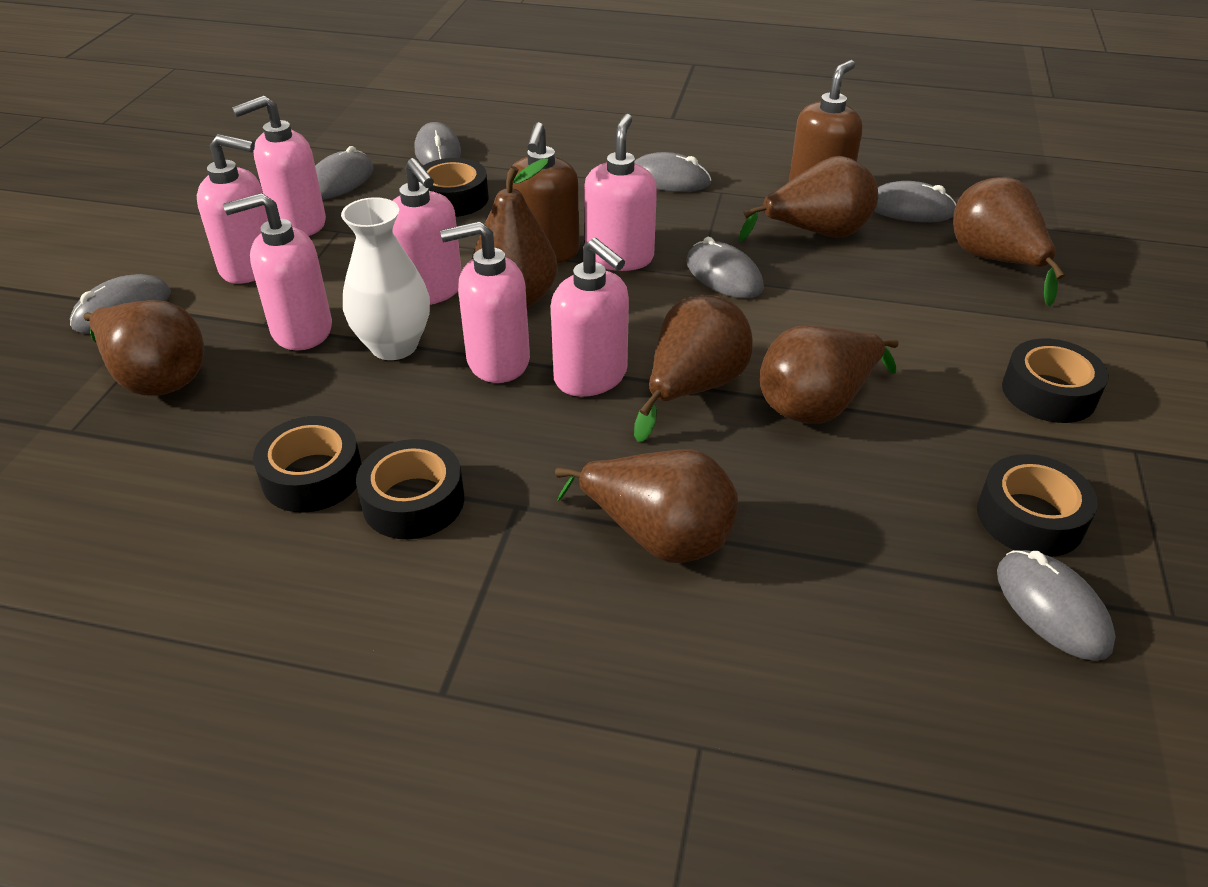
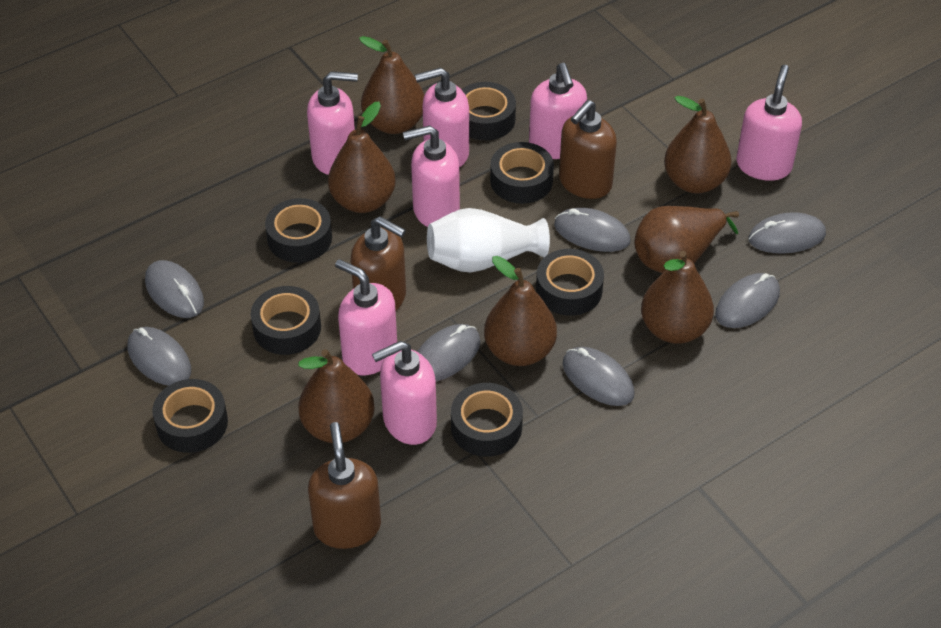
black tape: 5 -> 7
brown soap dispenser: 2 -> 3

